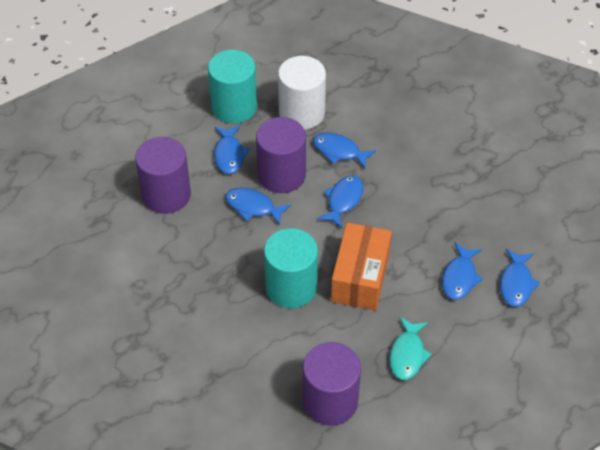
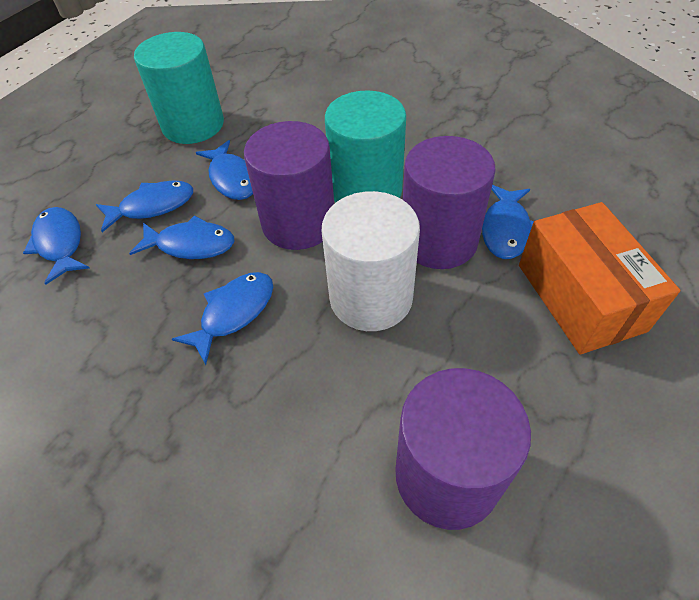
turquoise fish: 1 -> 0

